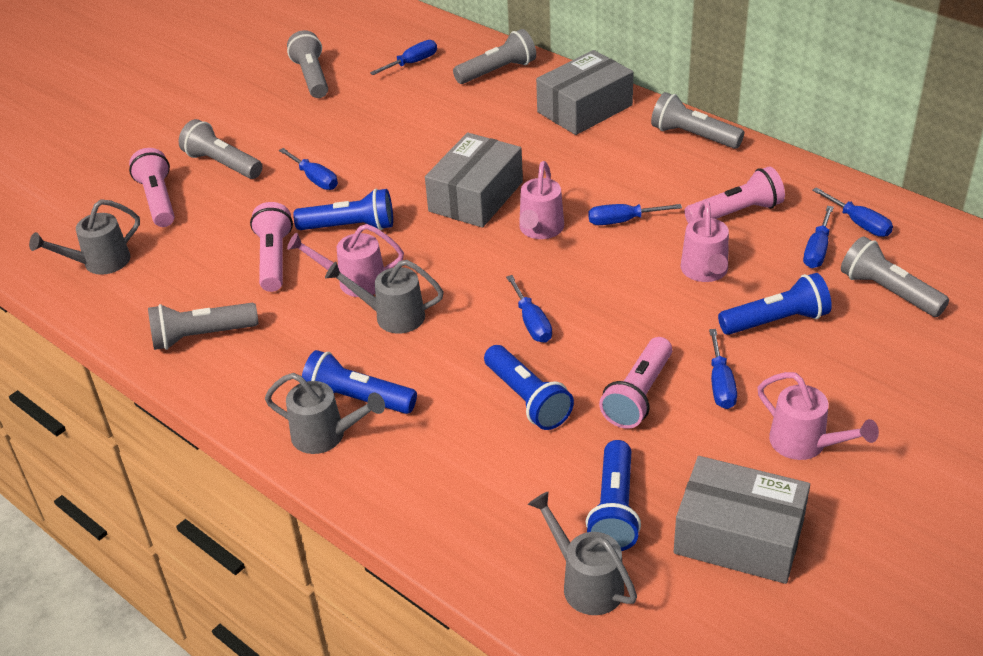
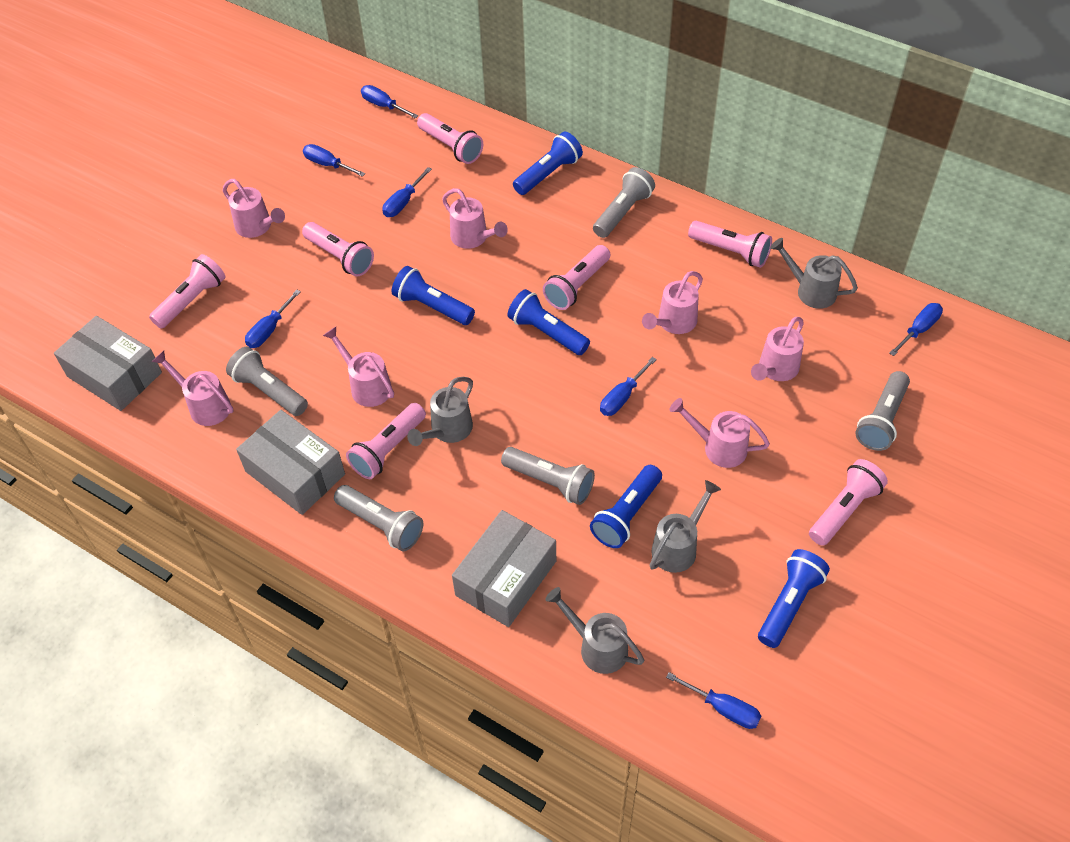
grey flashlight: 6 -> 5
pink flashlight: 4 -> 7
pink watering can: 4 -> 7

